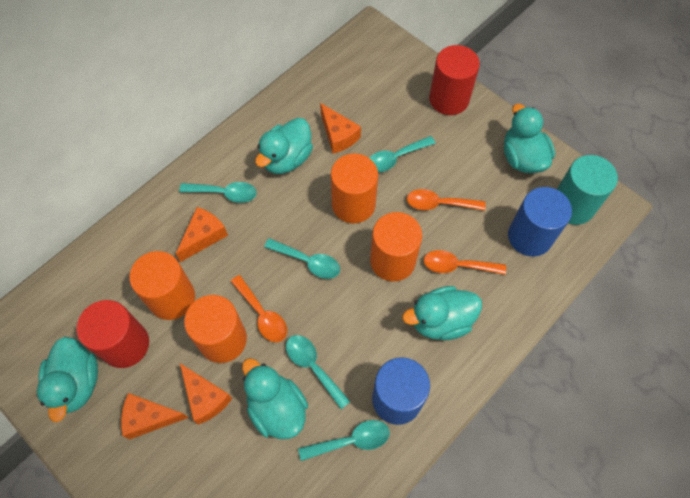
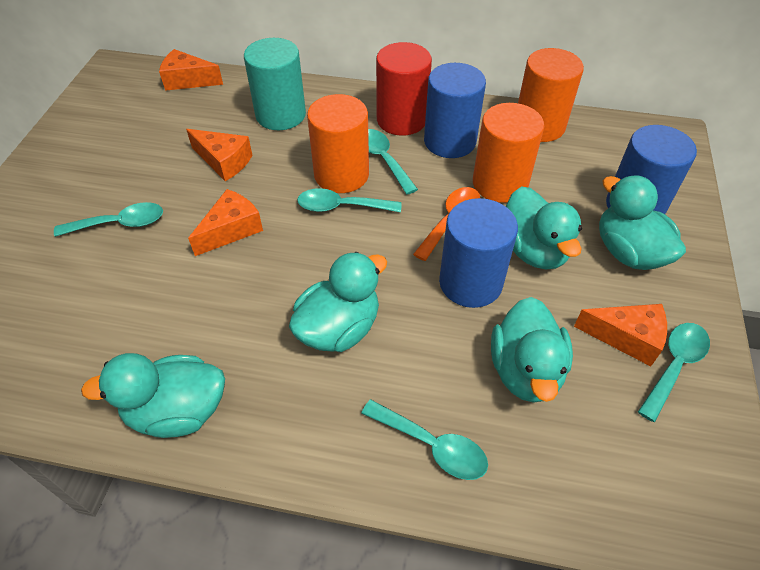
blue cylinder: 2 -> 3
orange cylinder: 4 -> 3
orange spoon: 3 -> 1
red cylinder: 2 -> 1

